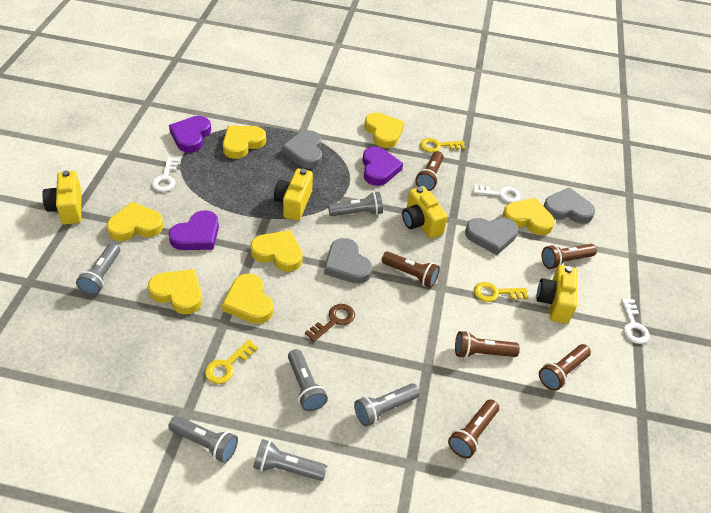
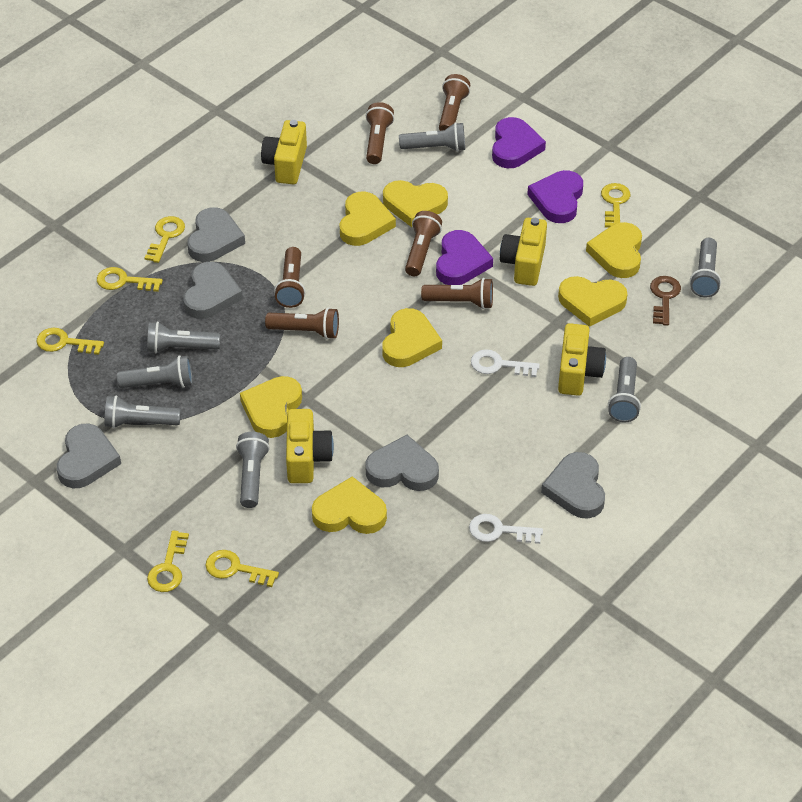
grey flashlight: 6 -> 7
grey heart: 4 -> 5
white key: 3 -> 2
yellow key: 3 -> 6

